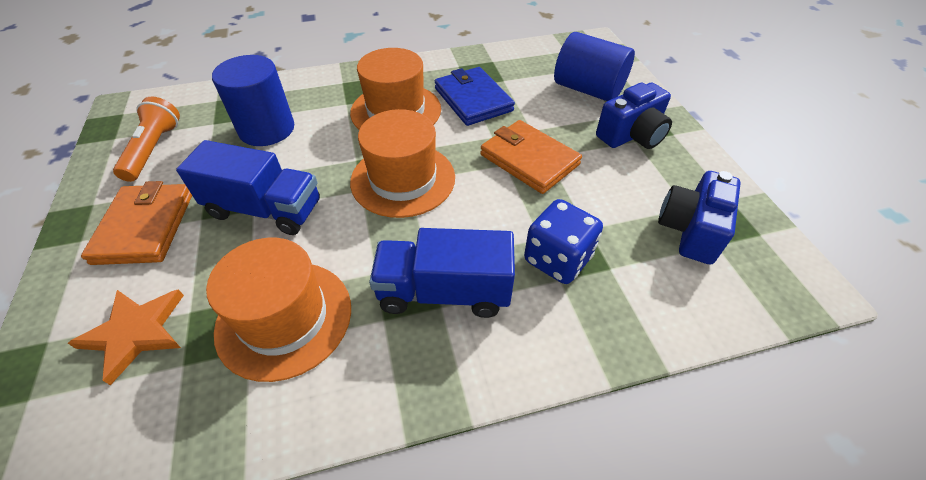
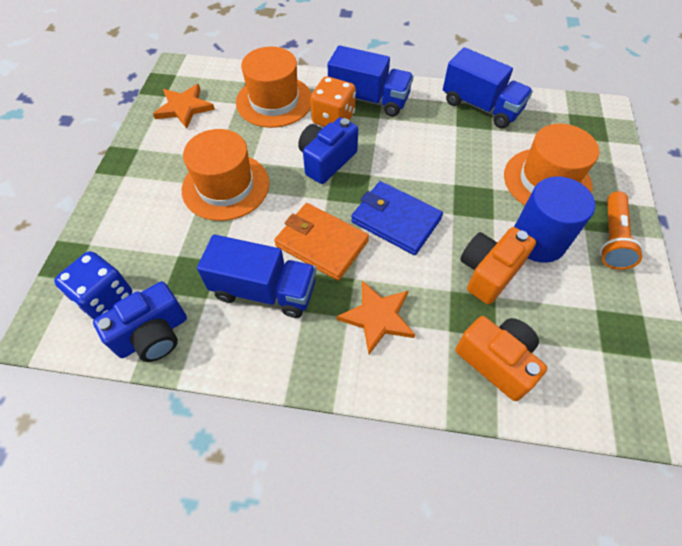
blue cylinder: 2 -> 1
blue truck: 2 -> 3
orange camera: 0 -> 2
orange dice: 0 -> 1
orange star: 1 -> 2
orange wallet: 2 -> 1

